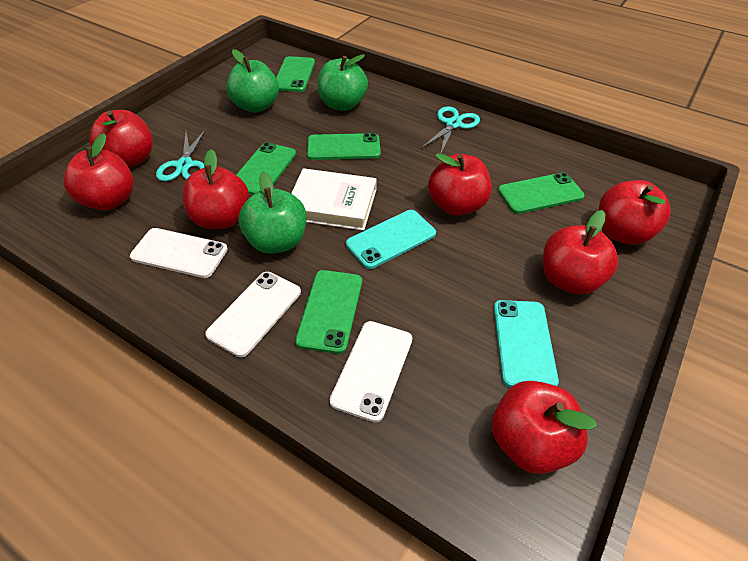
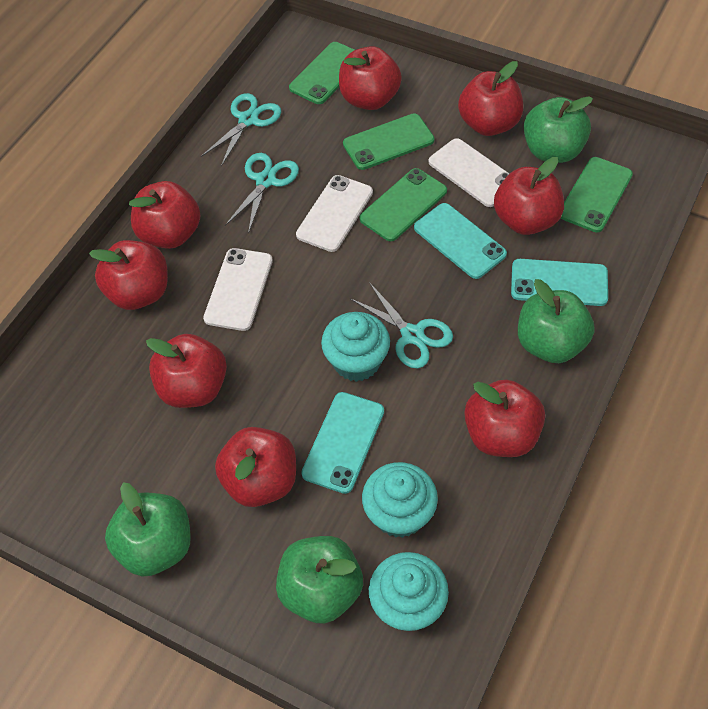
green apple: 3 -> 4
green phone: 5 -> 4
red apple: 7 -> 8
turquoise cupcake: 0 -> 3
turquoise phone: 2 -> 3
turquoise scissors: 2 -> 3
white book: 1 -> 0

